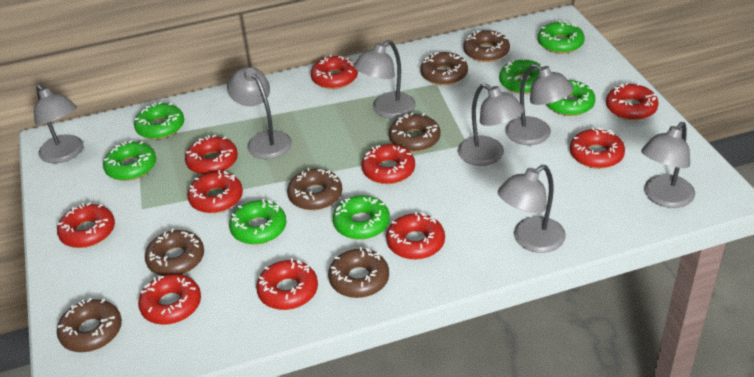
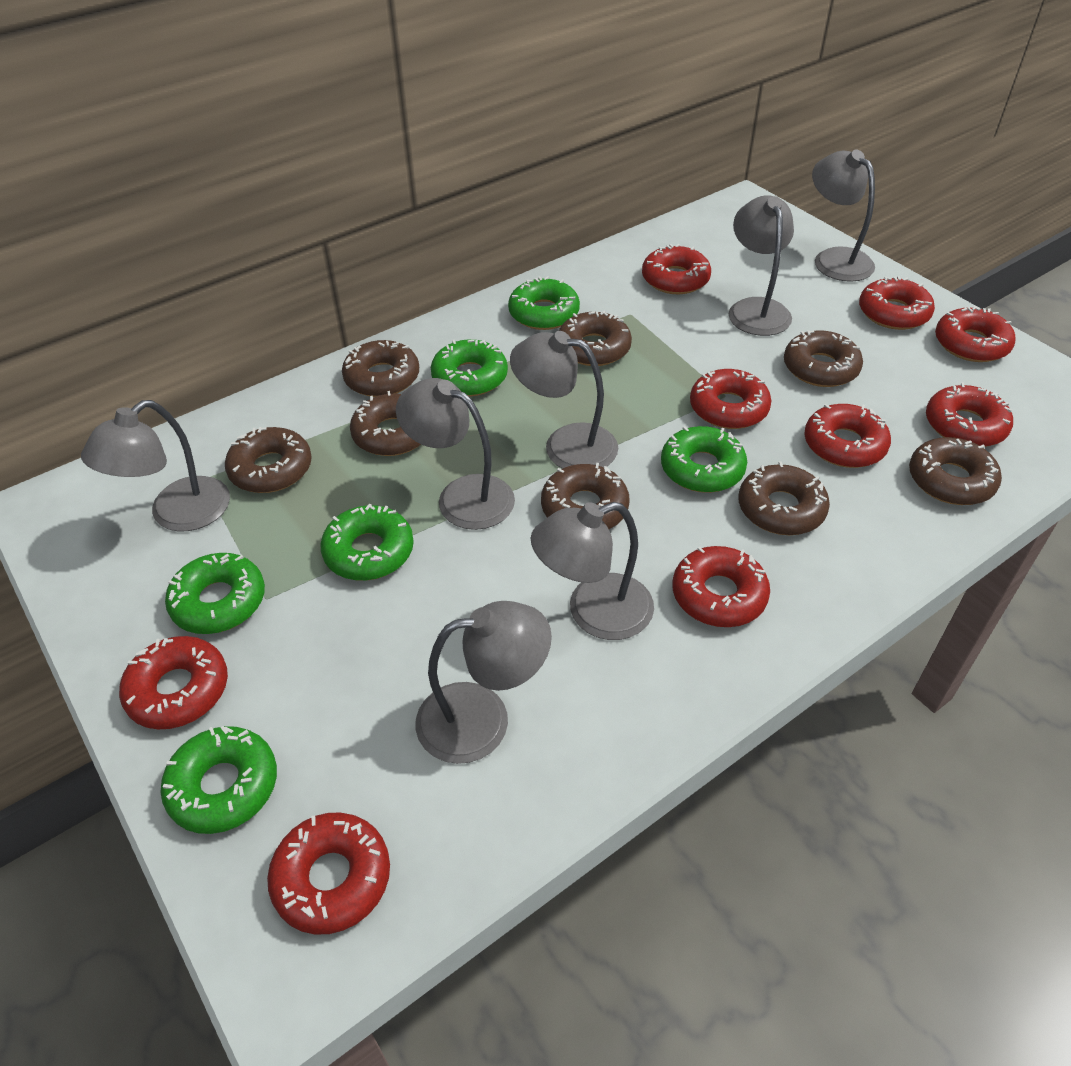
brown donut: 7 -> 8
green donut: 7 -> 6
red donut: 10 -> 9

